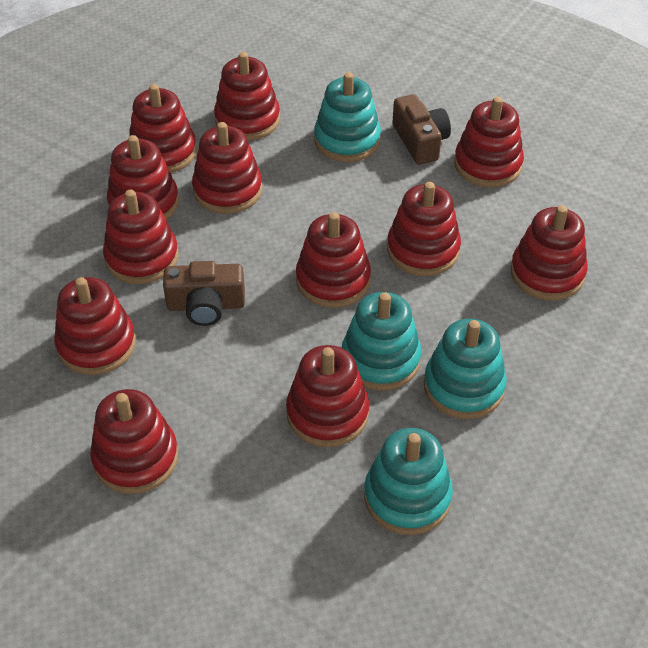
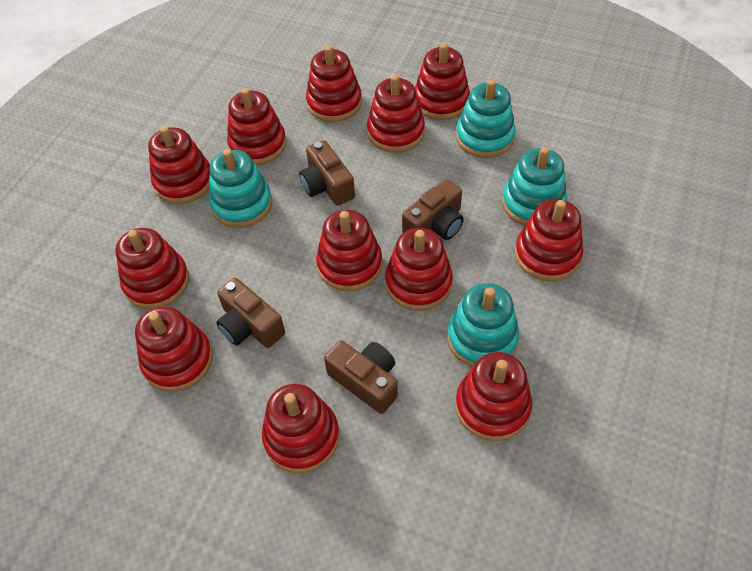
brown camera: 2 -> 4

